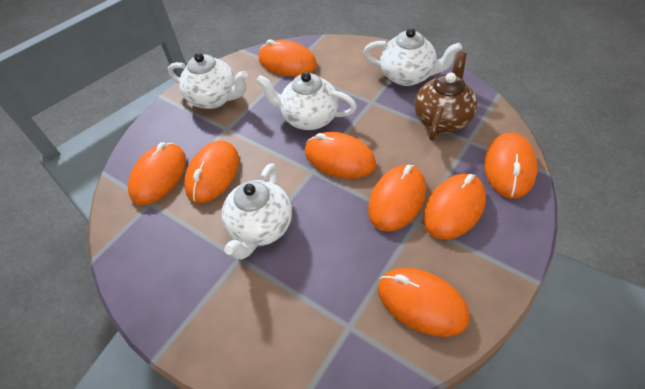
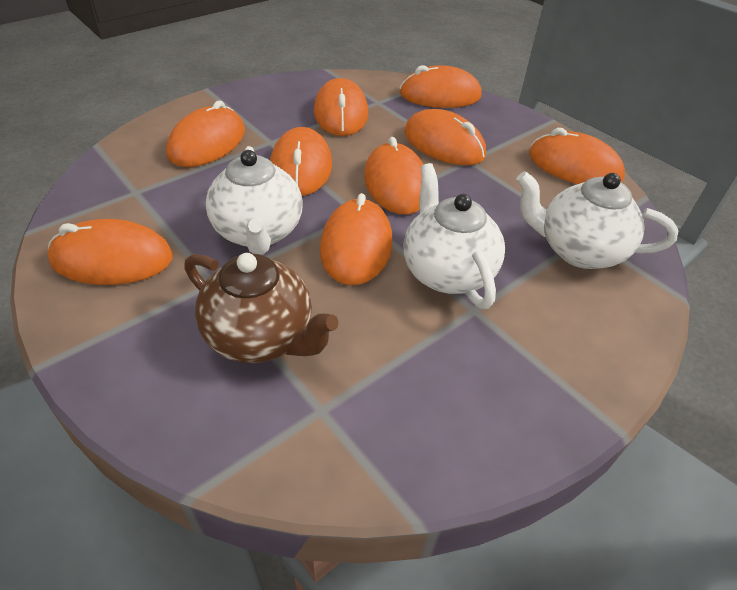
orange mouse: 8 -> 9
white teapot: 4 -> 3

